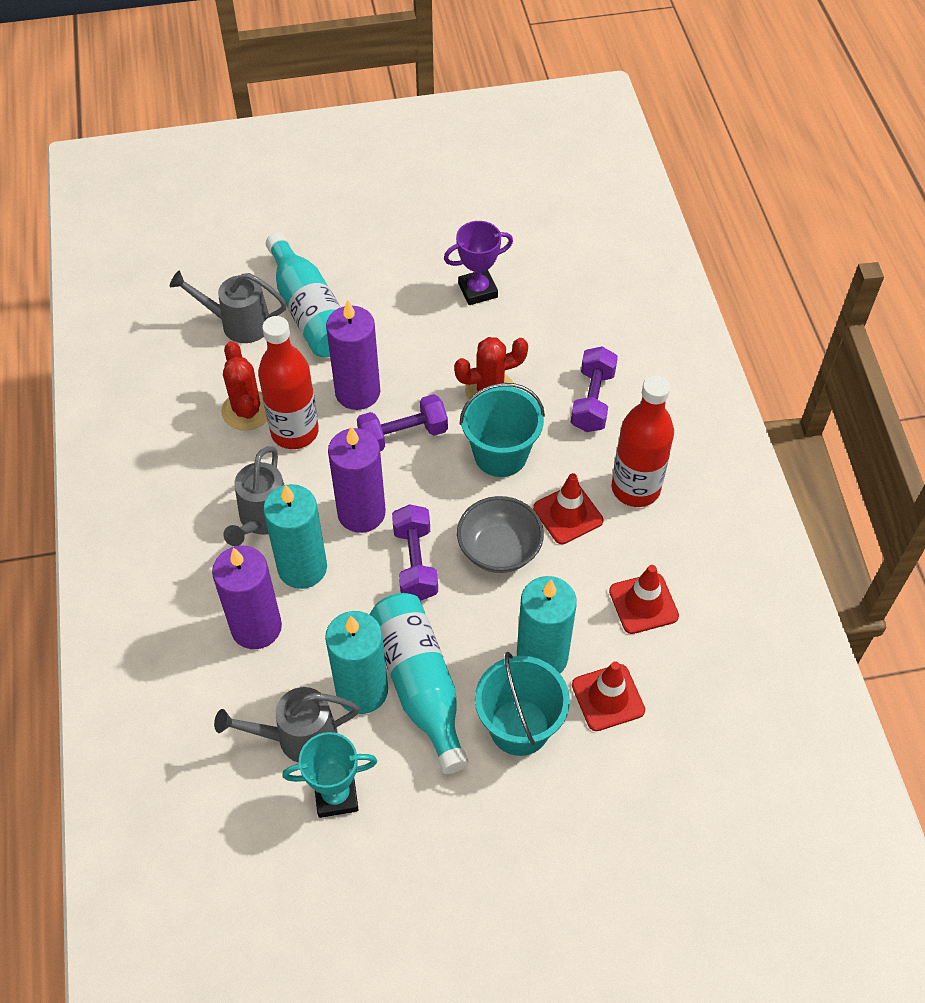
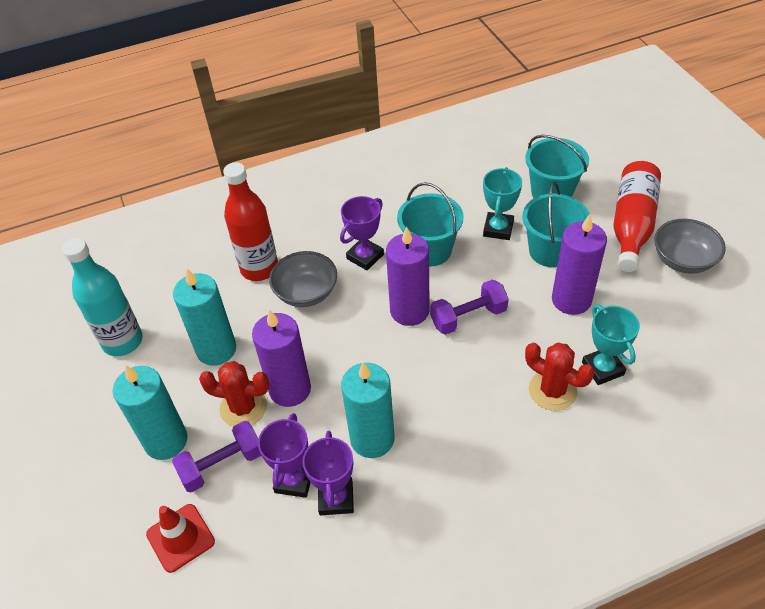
grey bowl: 1 -> 2
grey watering can: 3 -> 0
purple dumbbell: 3 -> 2
purple trophy: 1 -> 3
red traffic cone: 3 -> 1
turquoise bottle: 2 -> 1
turquoise bucket: 2 -> 3
turquoise trophy: 1 -> 2

